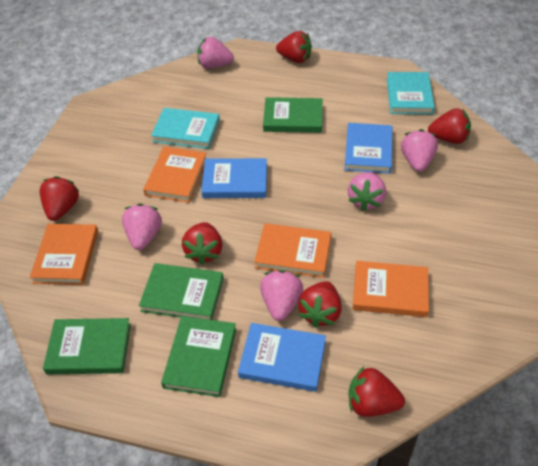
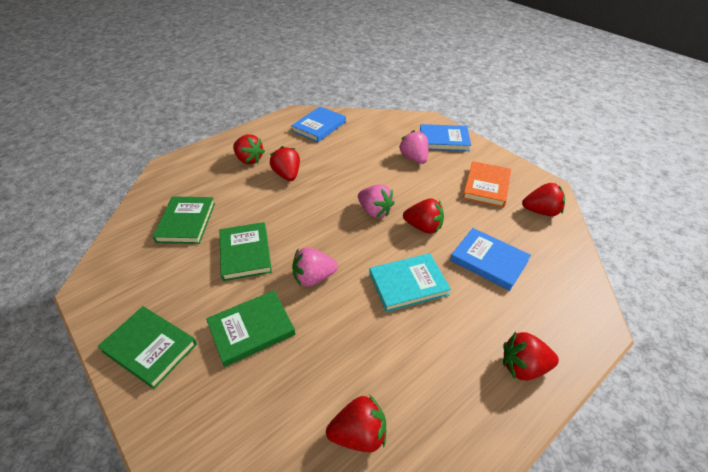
orange book: 4 -> 1
pink strawberry: 5 -> 3
turquoise book: 2 -> 1

